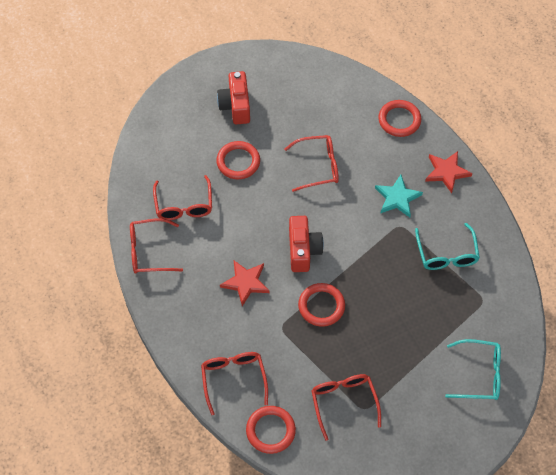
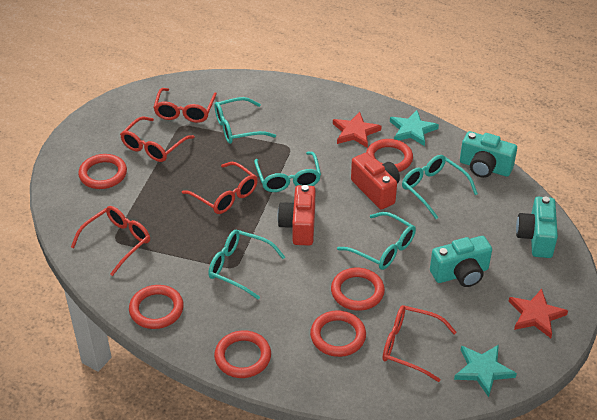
red ring: 4 -> 6
turquoise camera: 0 -> 3
turquoise glasses: 2 -> 5
turquoise star: 1 -> 2

